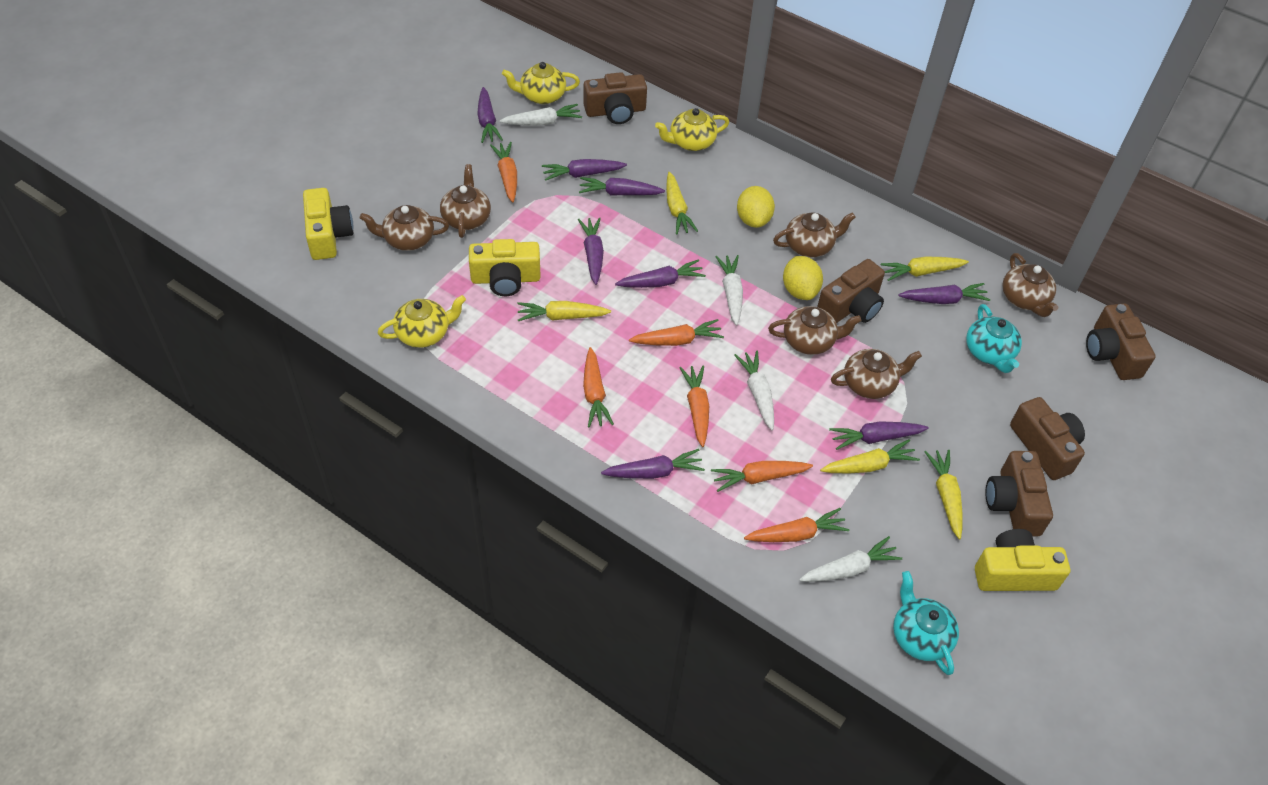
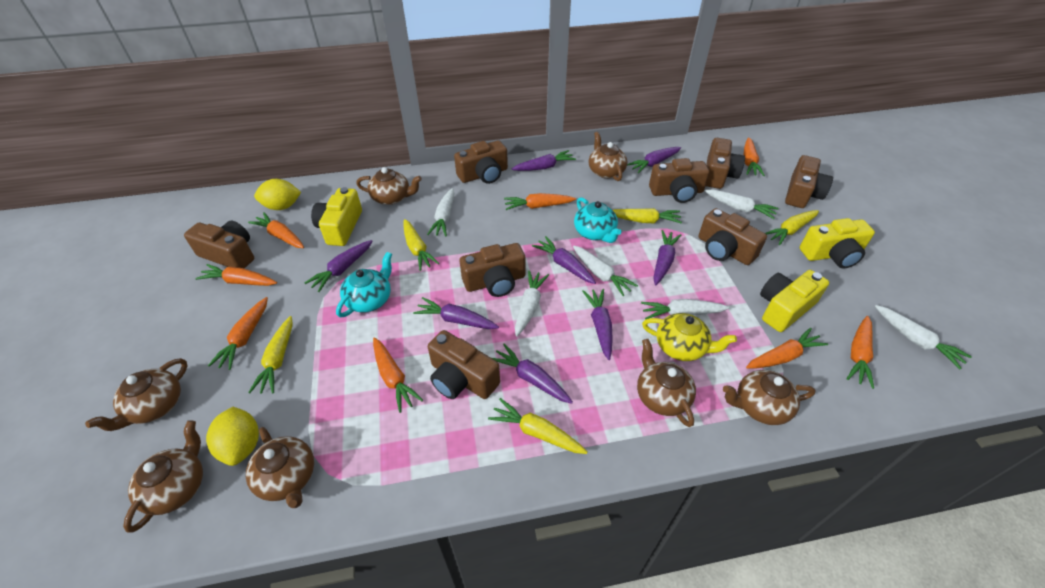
brown camera: 5 -> 8
brown teapot: 6 -> 7
orange carrot: 6 -> 8
white carrot: 4 -> 6
yellow teapot: 3 -> 1

